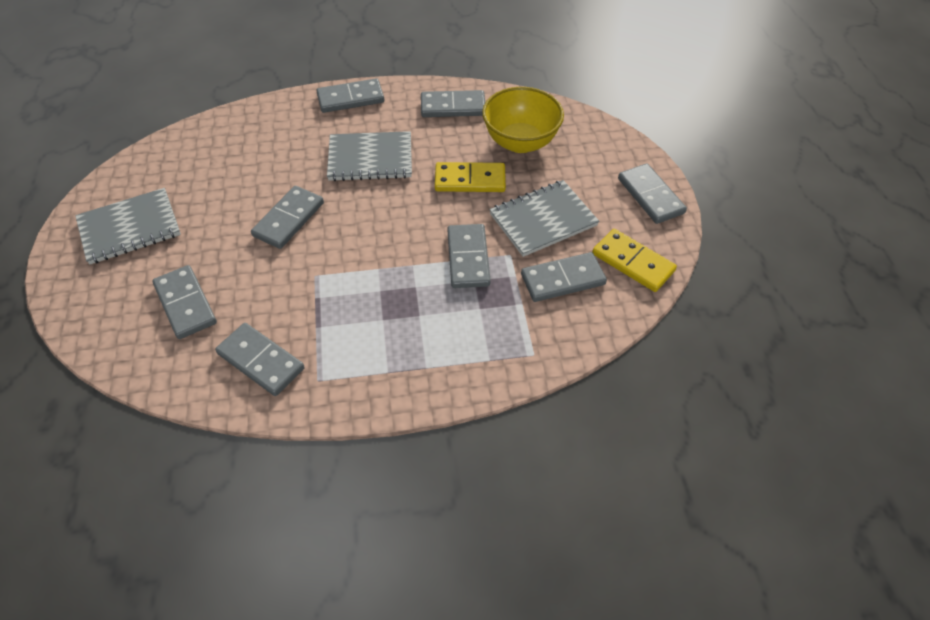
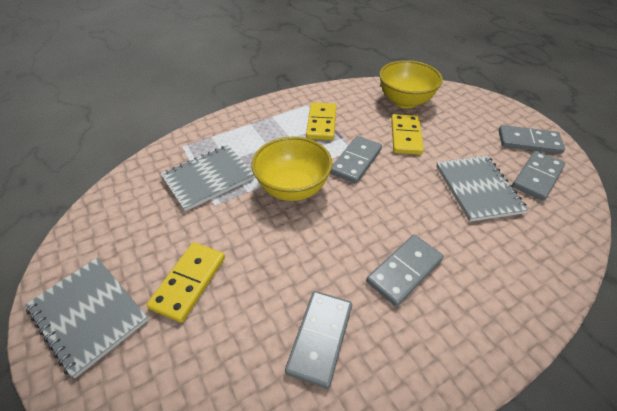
grey domino: 8 -> 5
yellow bowl: 1 -> 2
yellow domino: 2 -> 3

